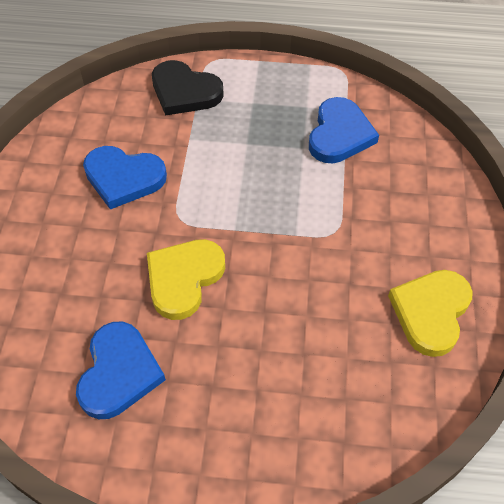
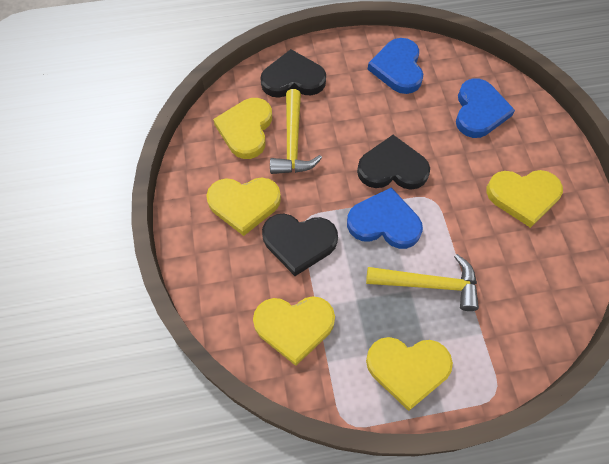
black heart: 1 -> 3
yellow hammer: 0 -> 2
yellow heart: 2 -> 5

